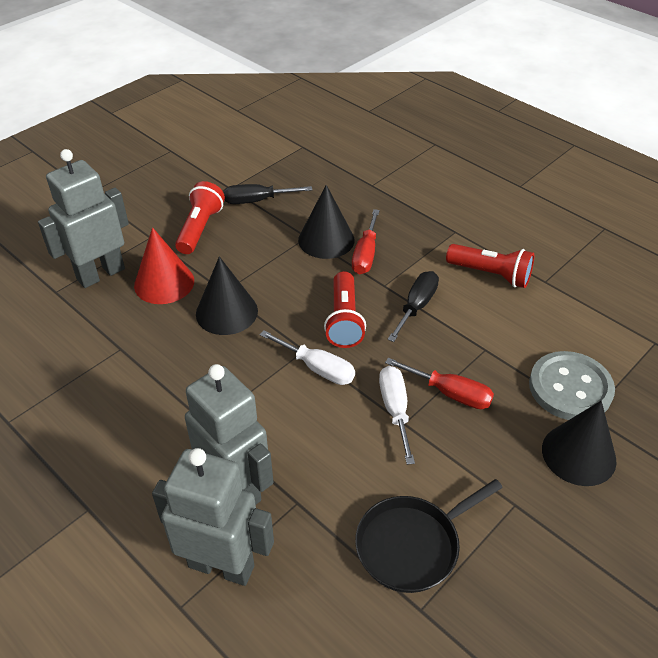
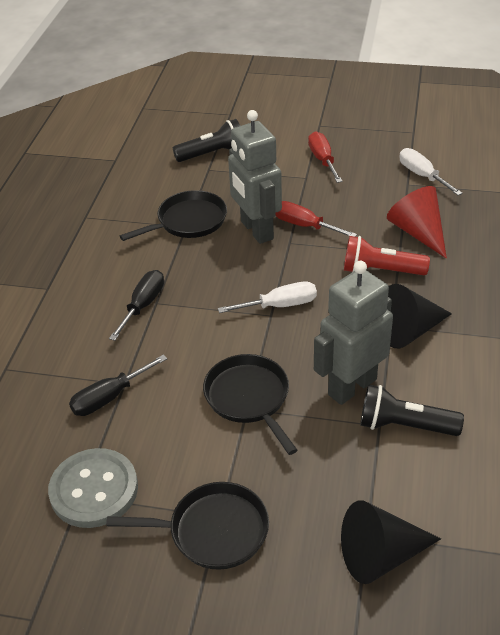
black cone: 3 -> 2
black flashlight: 0 -> 2
black pan: 1 -> 3
grey robot: 3 -> 2
red flashlight: 3 -> 1

